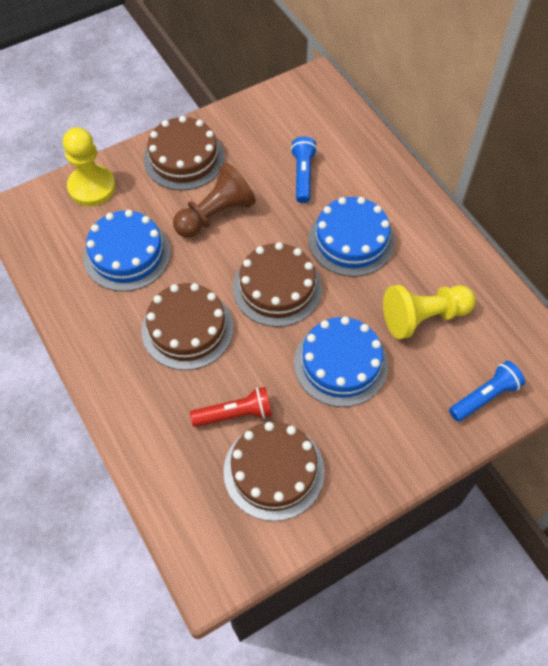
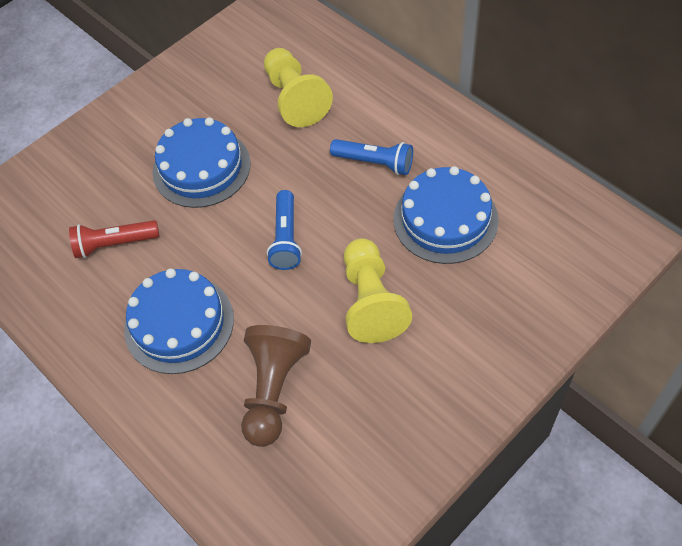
brown cake: 4 -> 0

